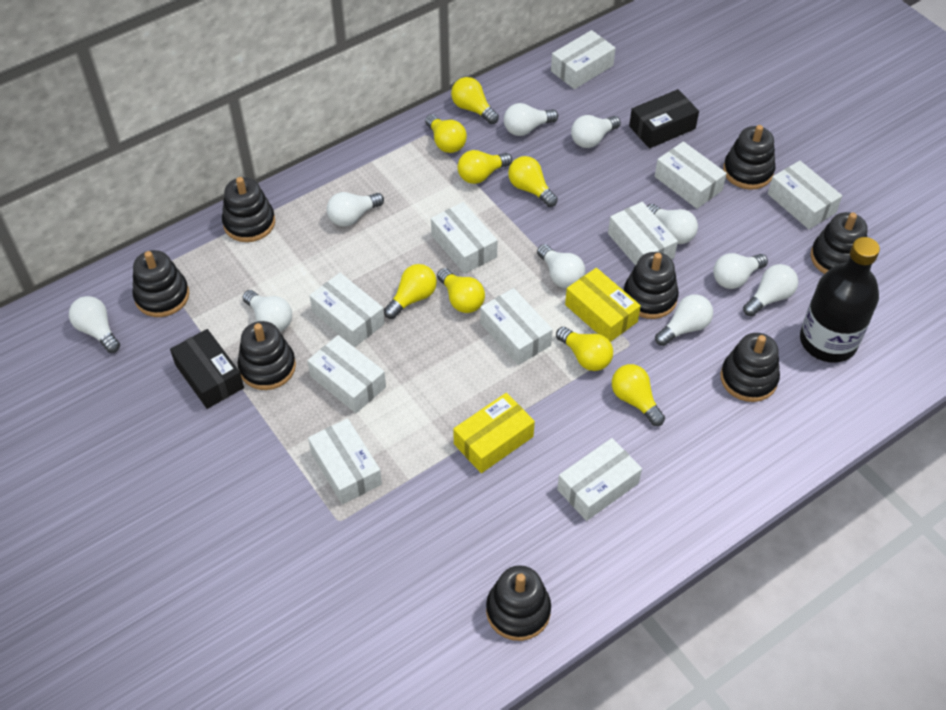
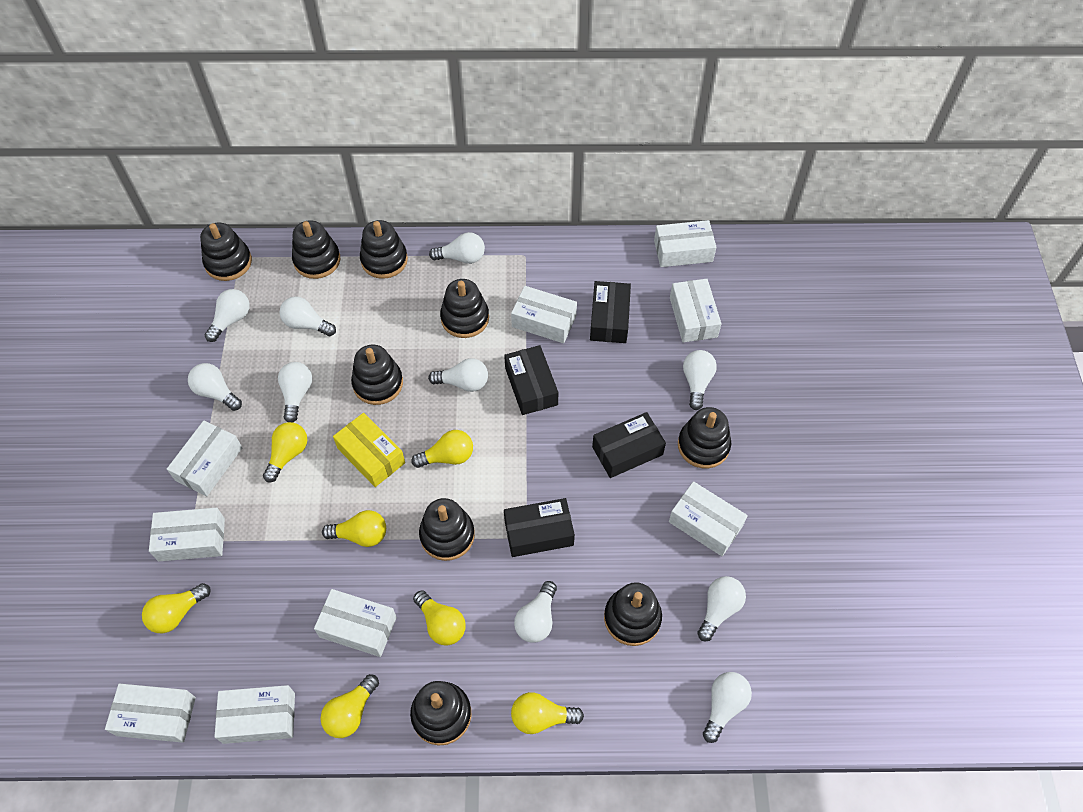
black bottle: 1 -> 0
black box: 2 -> 4
black stacking toy: 8 -> 9
white box: 10 -> 9
yellow box: 2 -> 1
yellow light bulb: 8 -> 7

